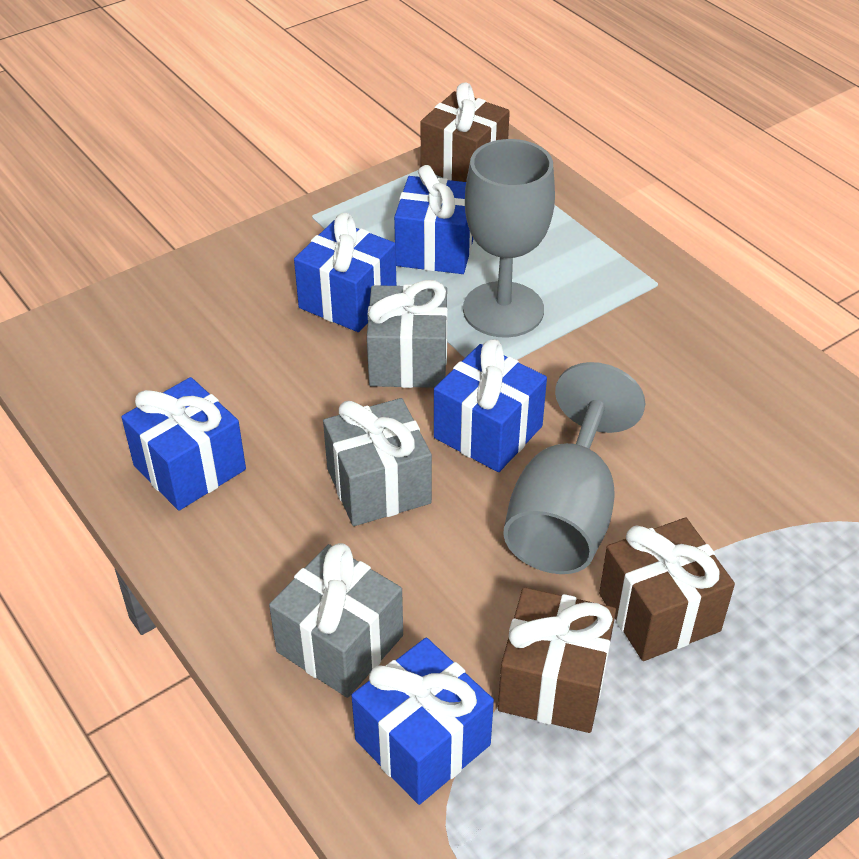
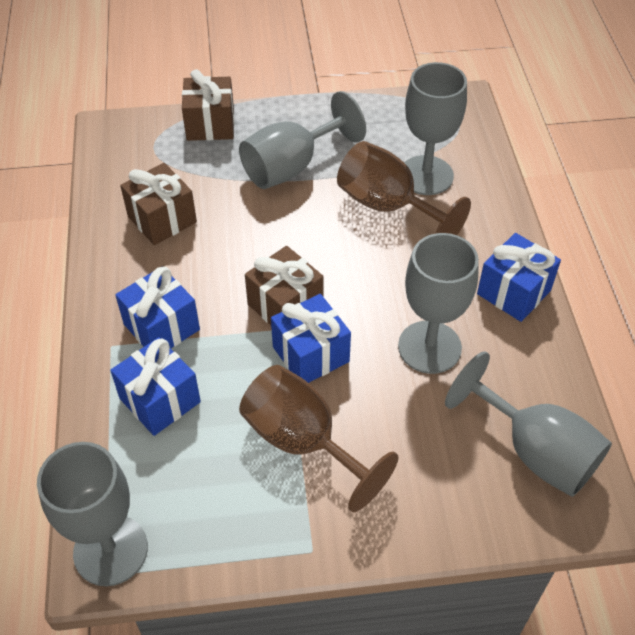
blue gift: 5 -> 4
brown goblet: 0 -> 2
grey gift: 3 -> 0
grey goblet: 2 -> 5

